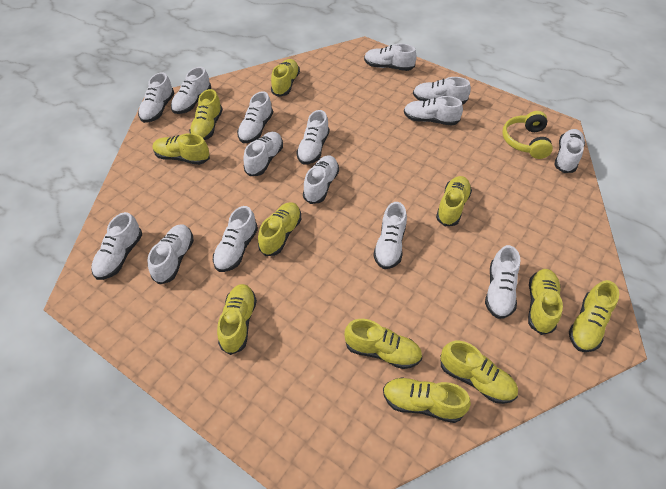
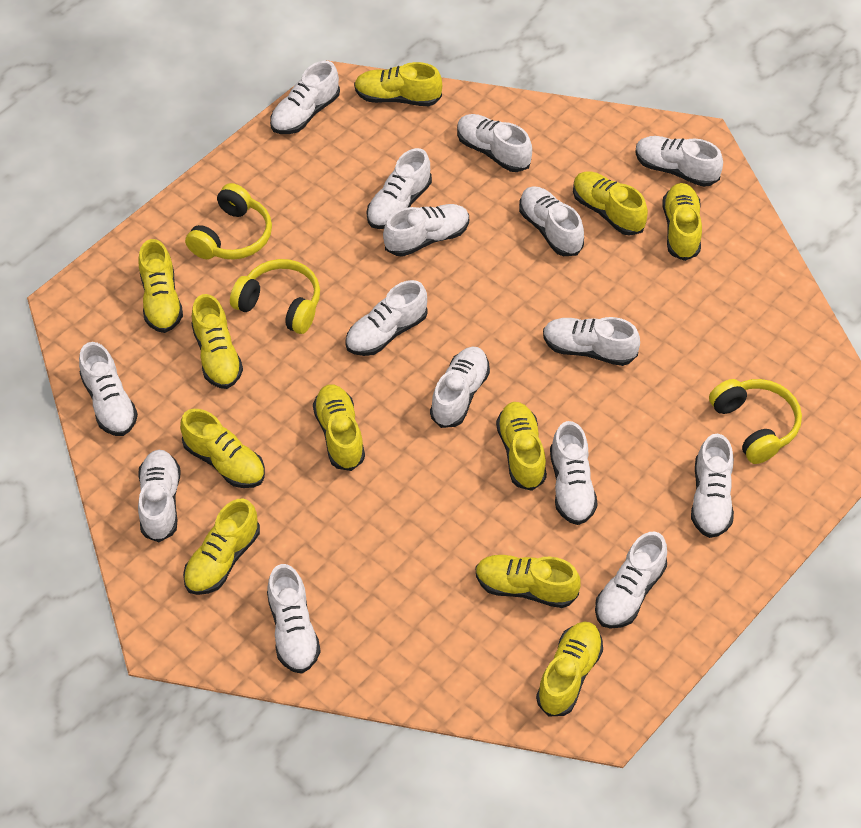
yellow headphones: 1 -> 3

